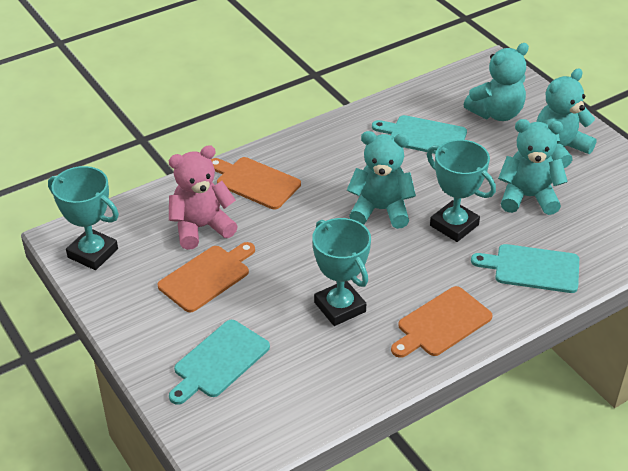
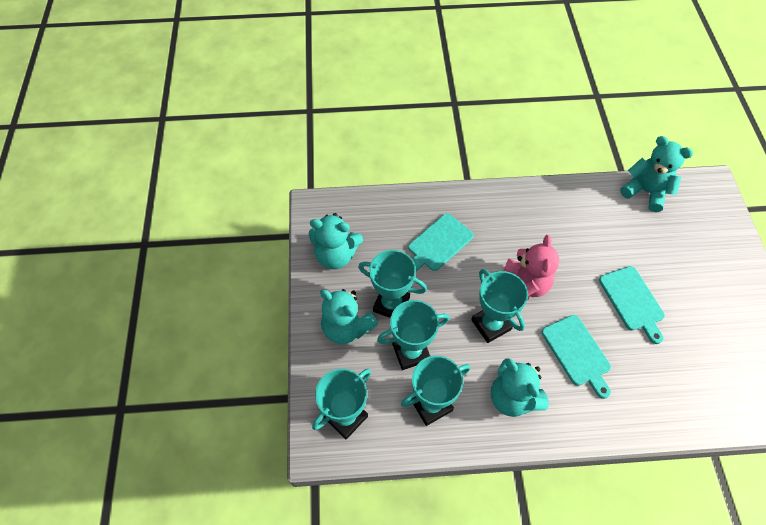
orange cutting board: 3 -> 0
turquoise trophy: 3 -> 5

